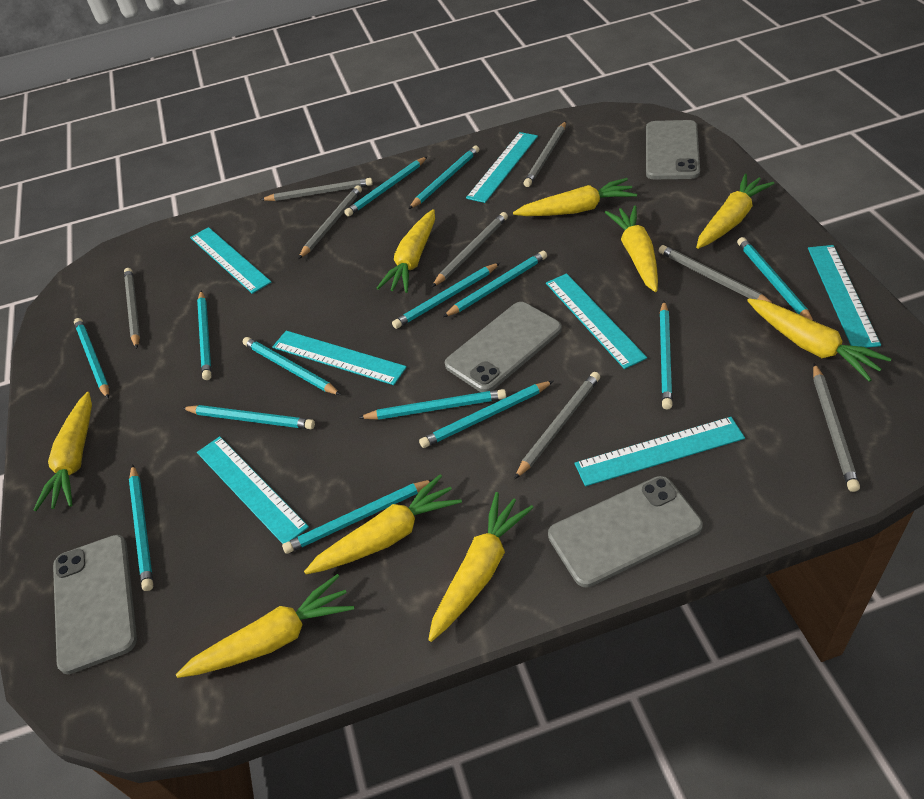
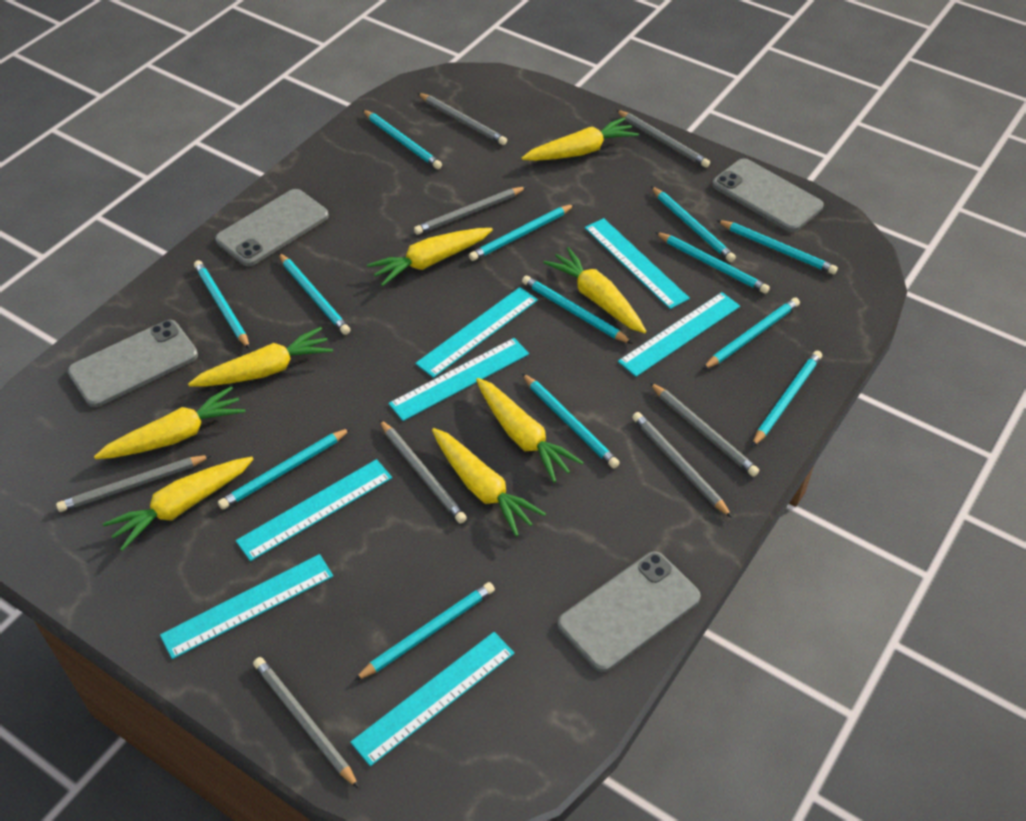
turquoise pencil: 14 -> 13
yellow carrot: 9 -> 8

